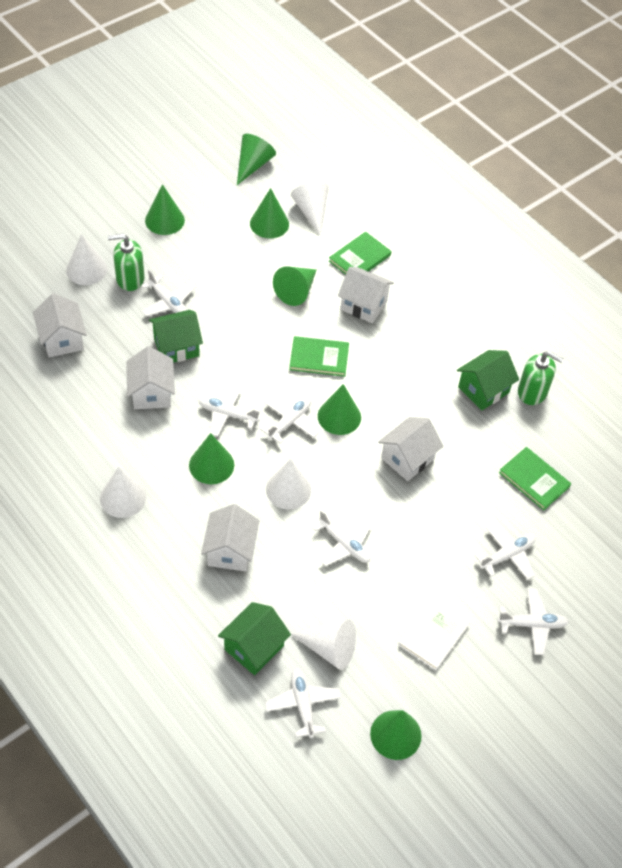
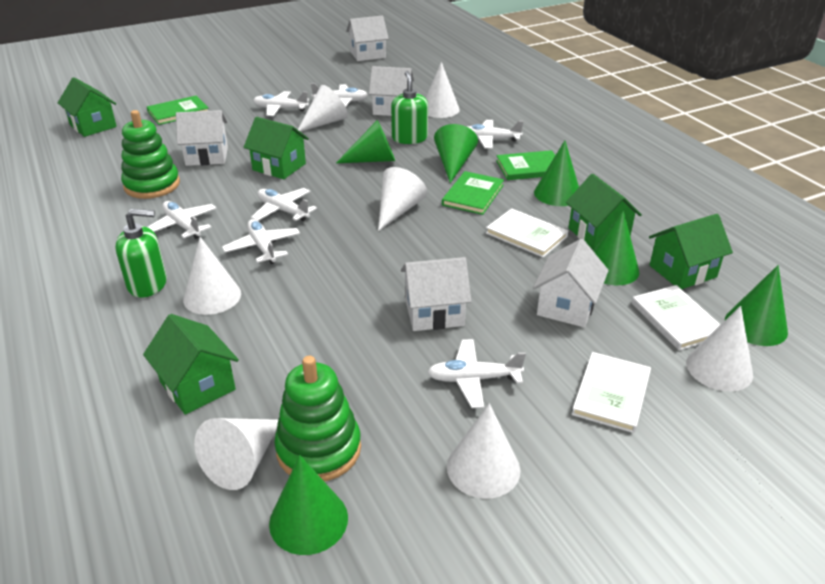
green cone: 7 -> 6
green house: 3 -> 5
green stacking toy: 0 -> 2
white book: 1 -> 3
white cone: 5 -> 7

